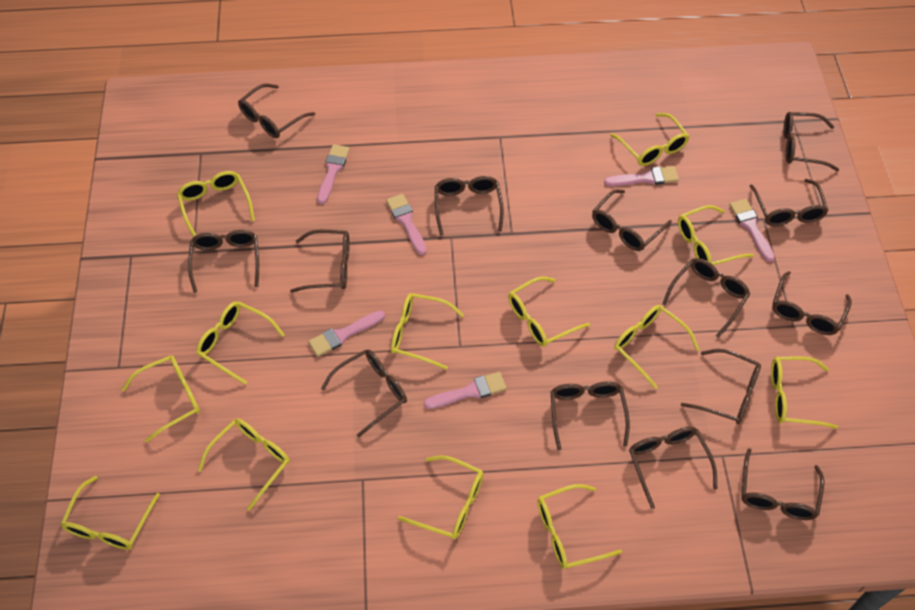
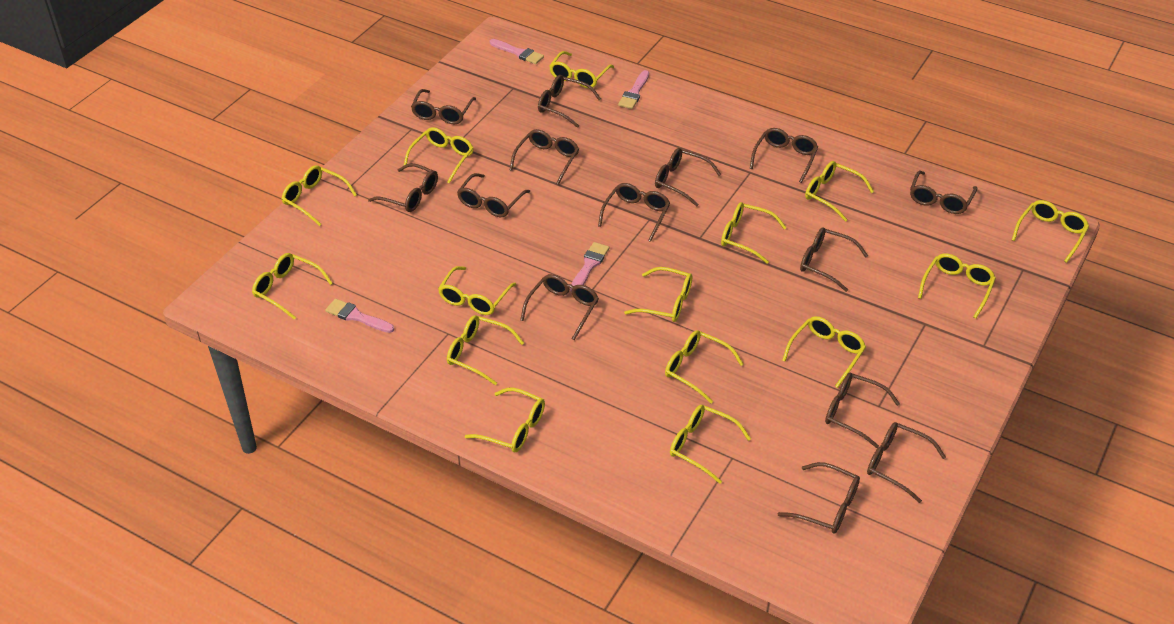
pink brush: 6 -> 4
yellow glasses: 13 -> 15

